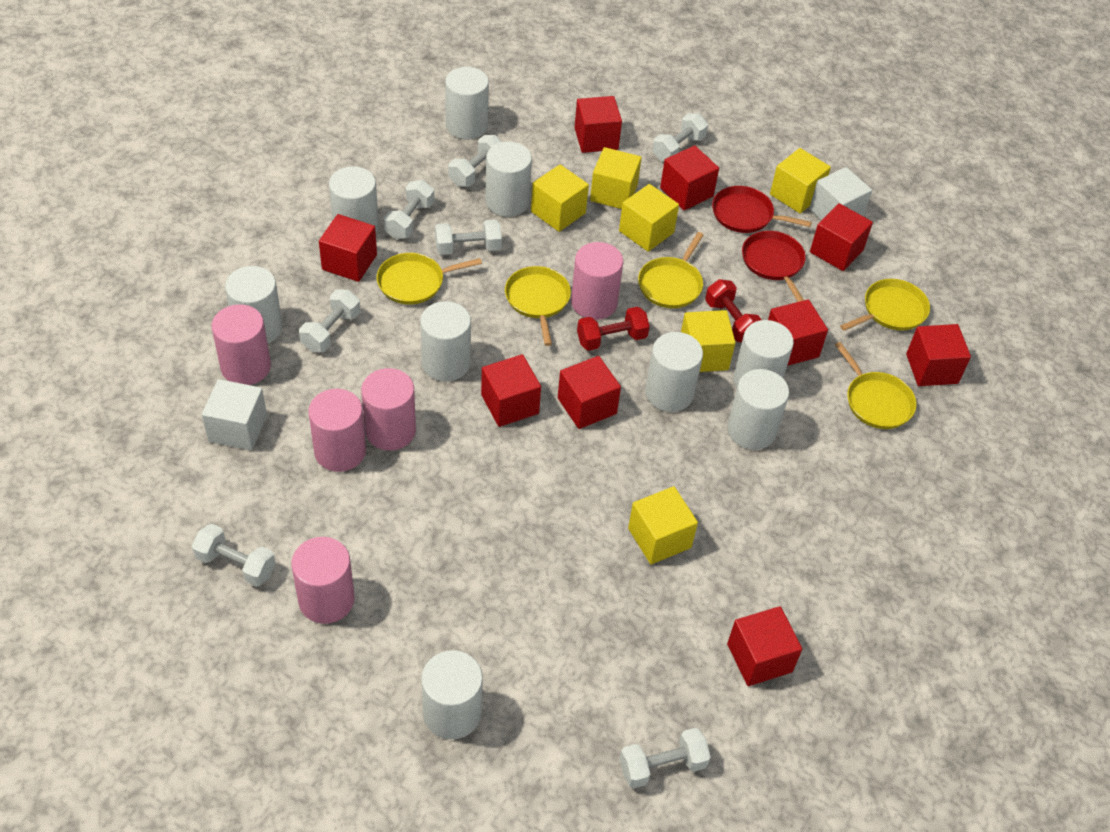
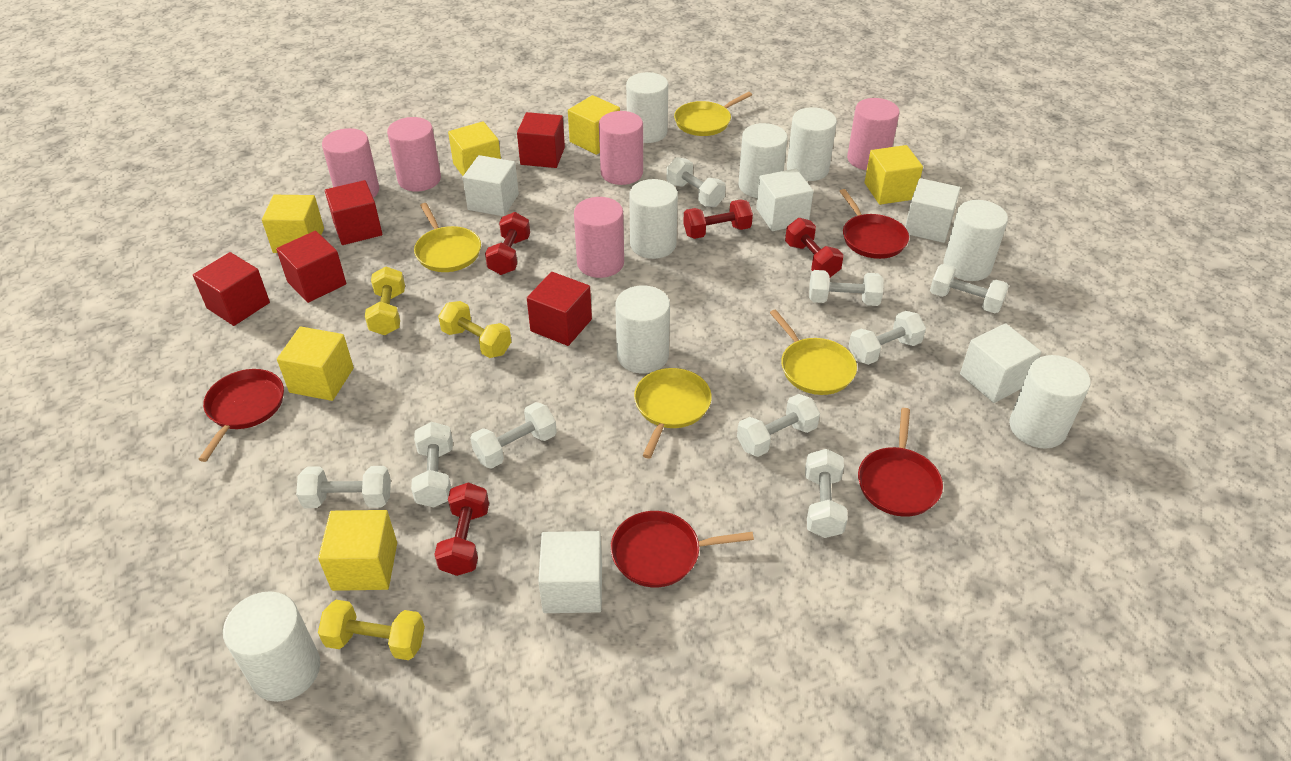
red cube: 9 -> 5
red dumbbell: 2 -> 4
red pan: 2 -> 4
white cube: 2 -> 5
white cylinder: 9 -> 8
white dumbbell: 7 -> 9
yellow dumbbell: 0 -> 3
yellow pan: 5 -> 4

